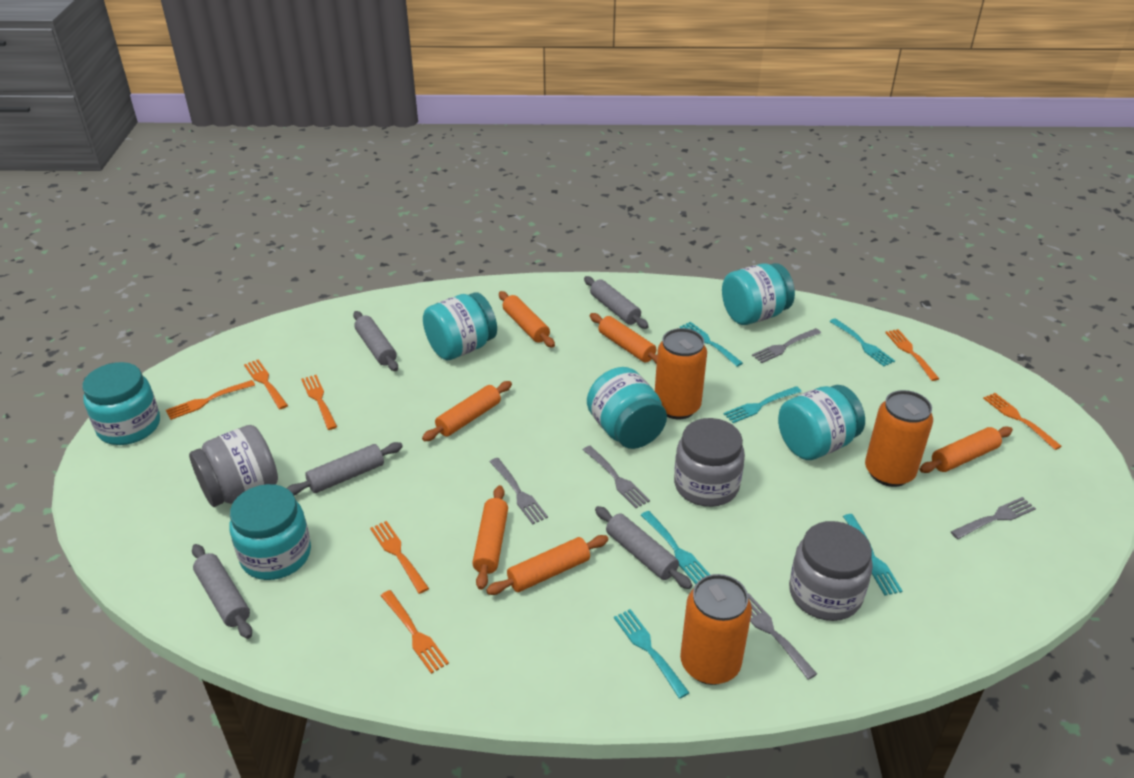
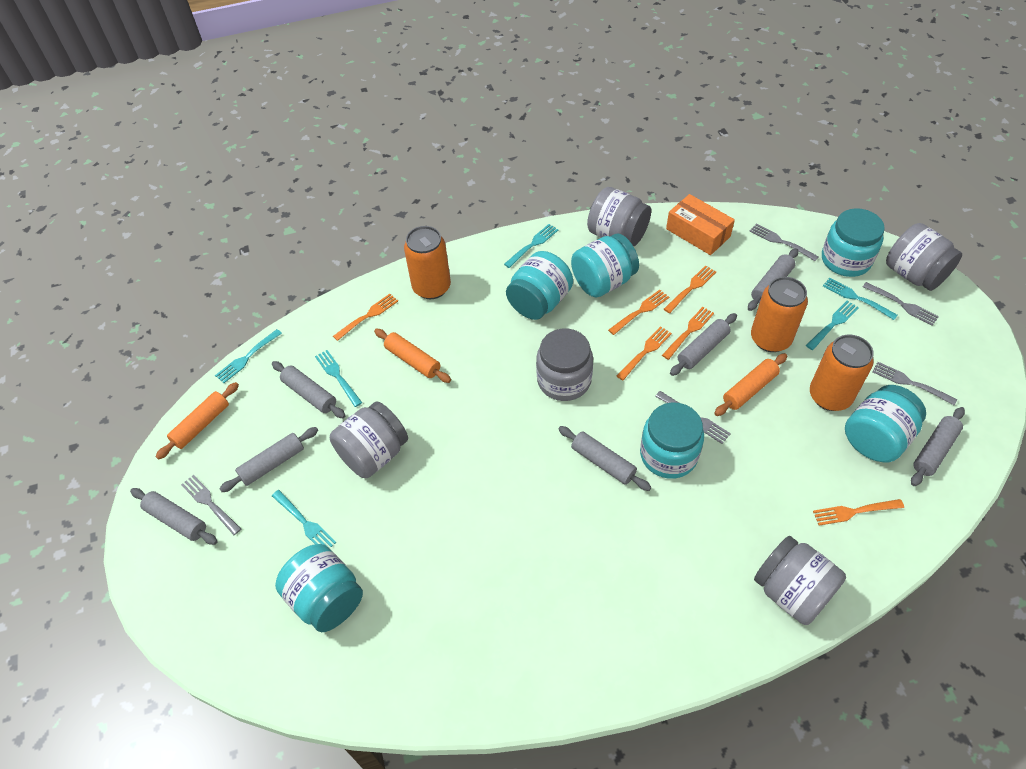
grey jar: 3 -> 5
grey rolling pin: 5 -> 7
orange box: 0 -> 1
orange fork: 7 -> 6
orange rolling pin: 6 -> 3

